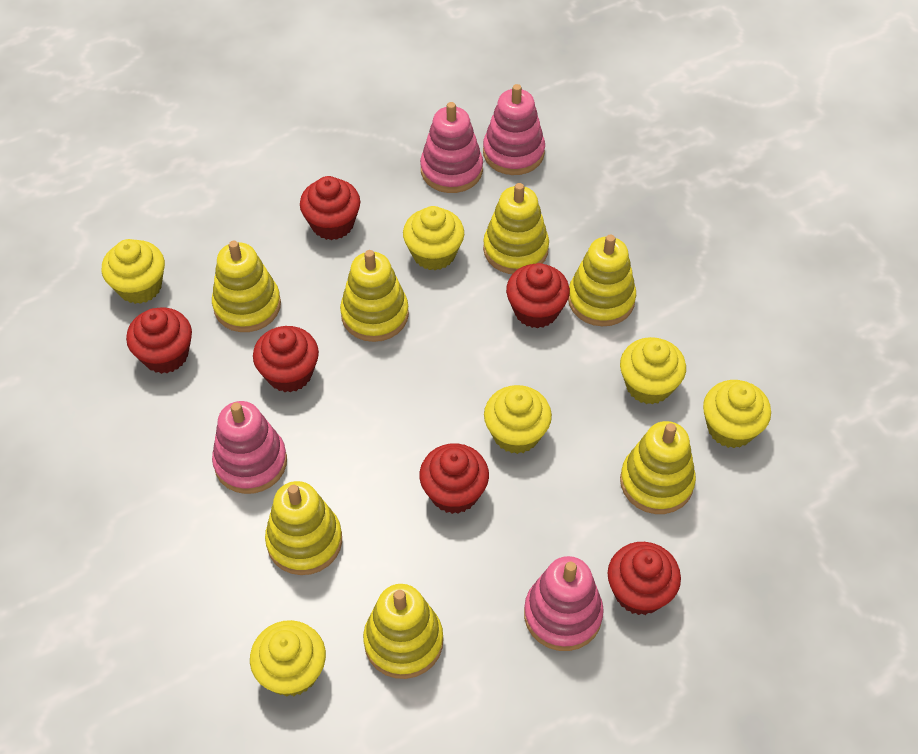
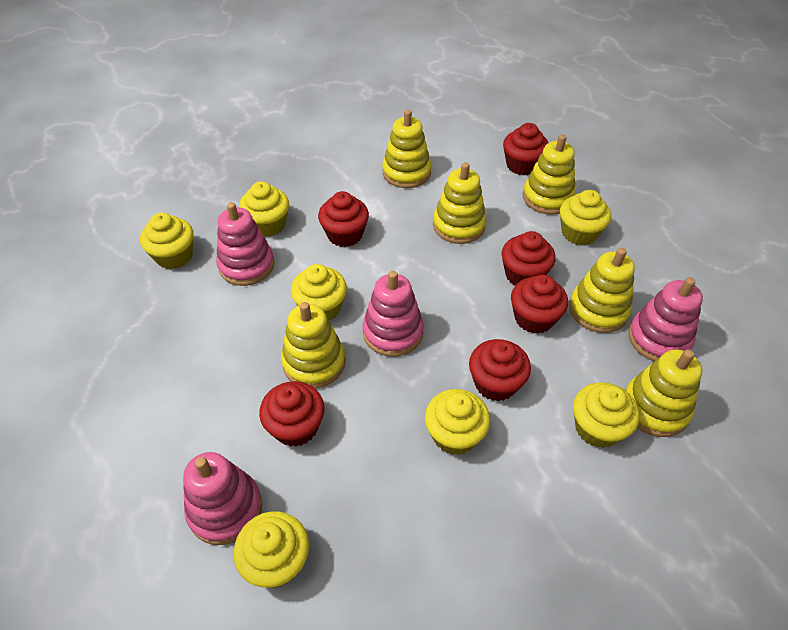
yellow cupcake: 6 -> 7
yellow stacking toy: 7 -> 6

